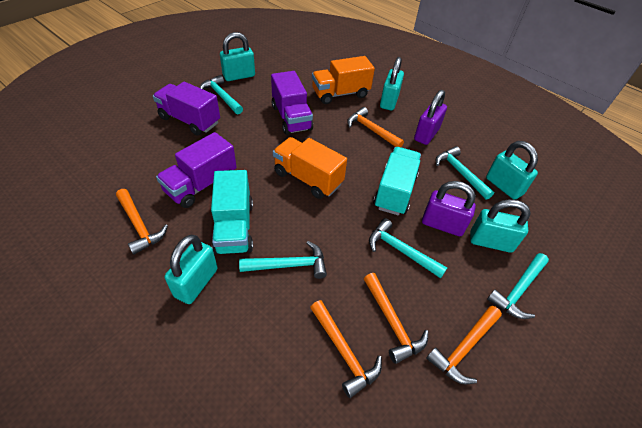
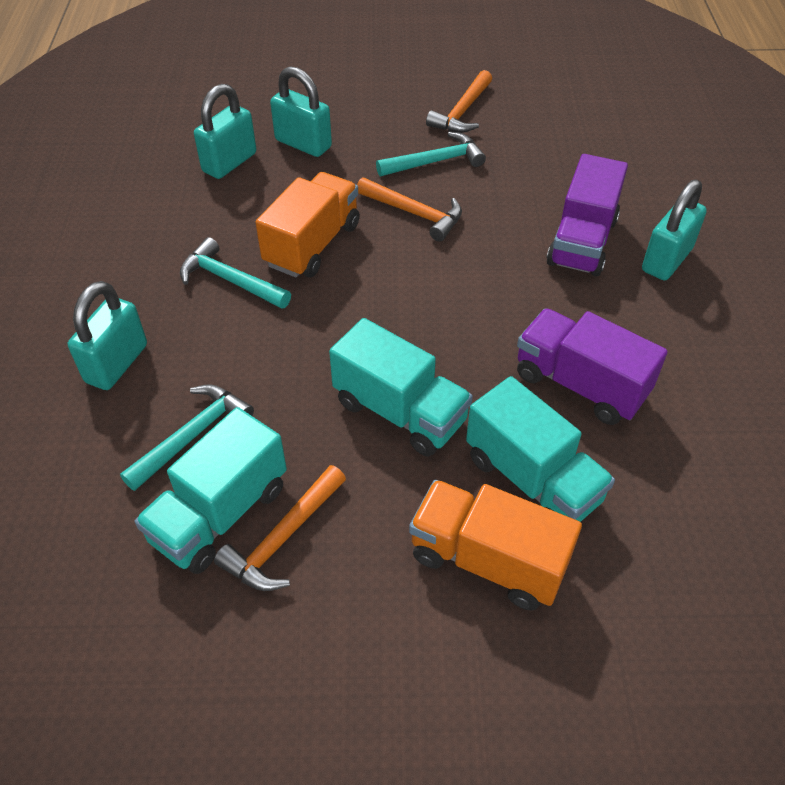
orange hammer: 5 -> 3
purple padlock: 2 -> 0
purple truck: 3 -> 2
turquoise hammer: 5 -> 3
turquoise padlock: 5 -> 4
turquoise truck: 2 -> 3

